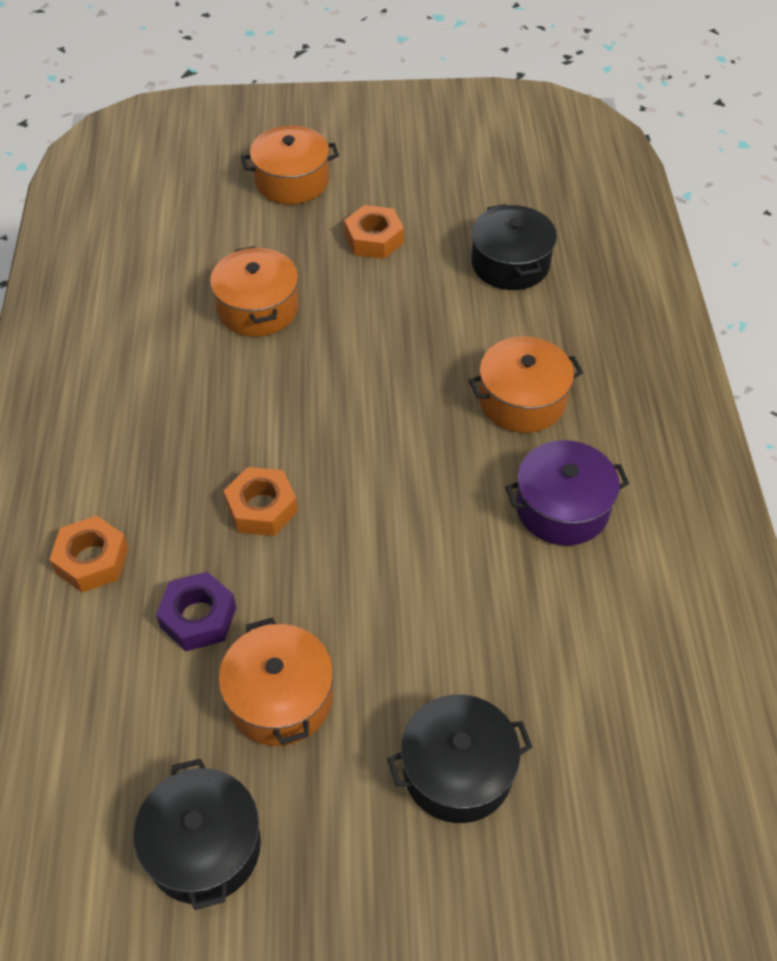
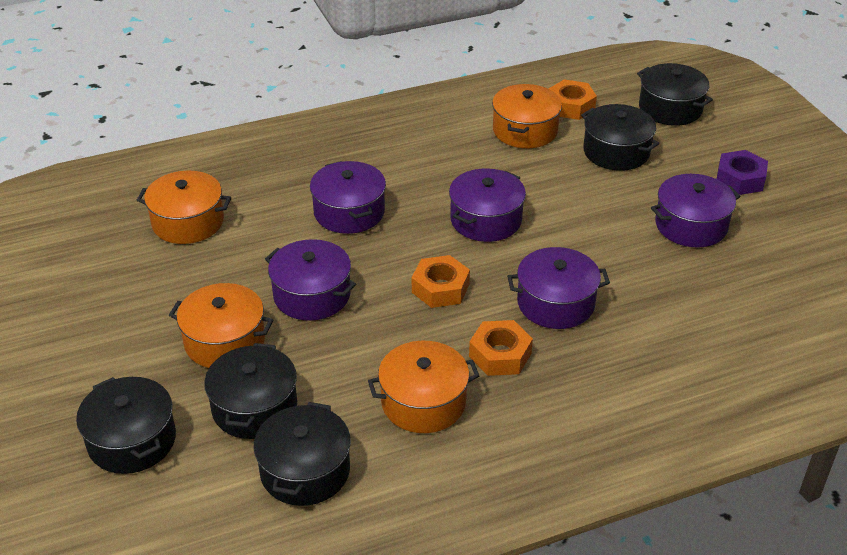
black pot: 3 -> 5
purple pot: 1 -> 5

